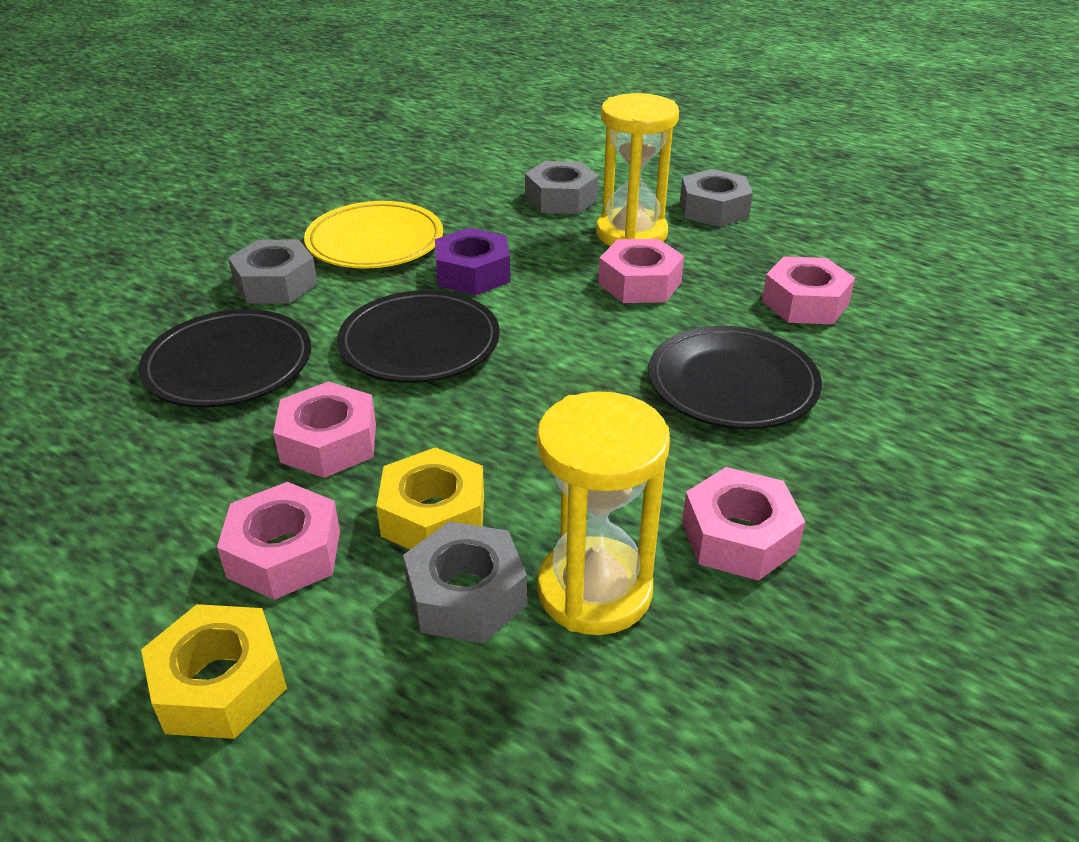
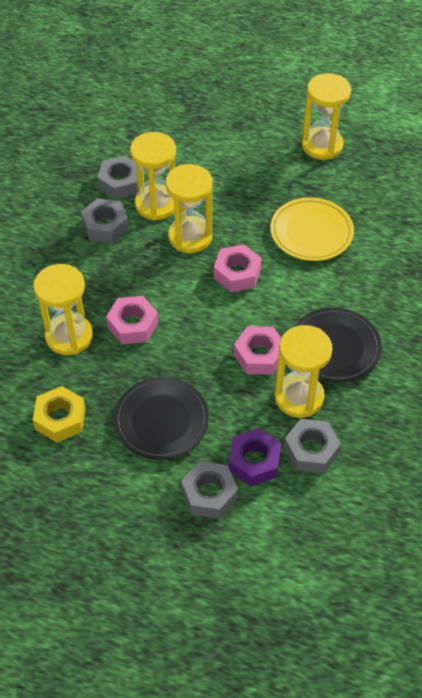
black plate: 3 -> 2
pink nut: 5 -> 3
yellow hourglass: 2 -> 5
yellow nut: 2 -> 1

